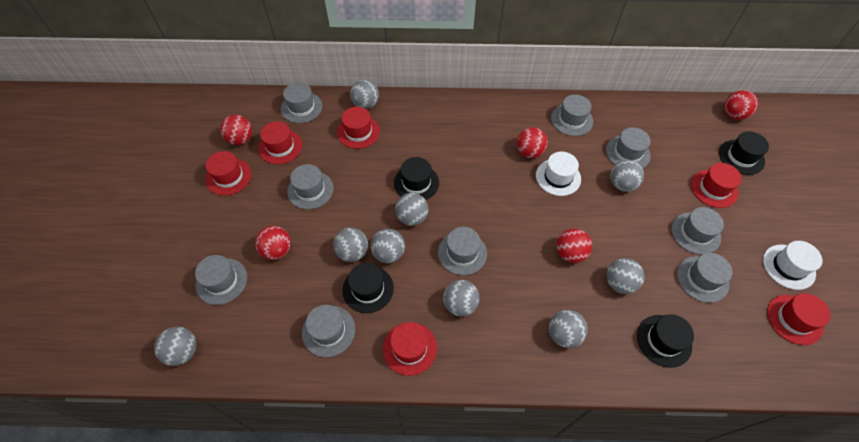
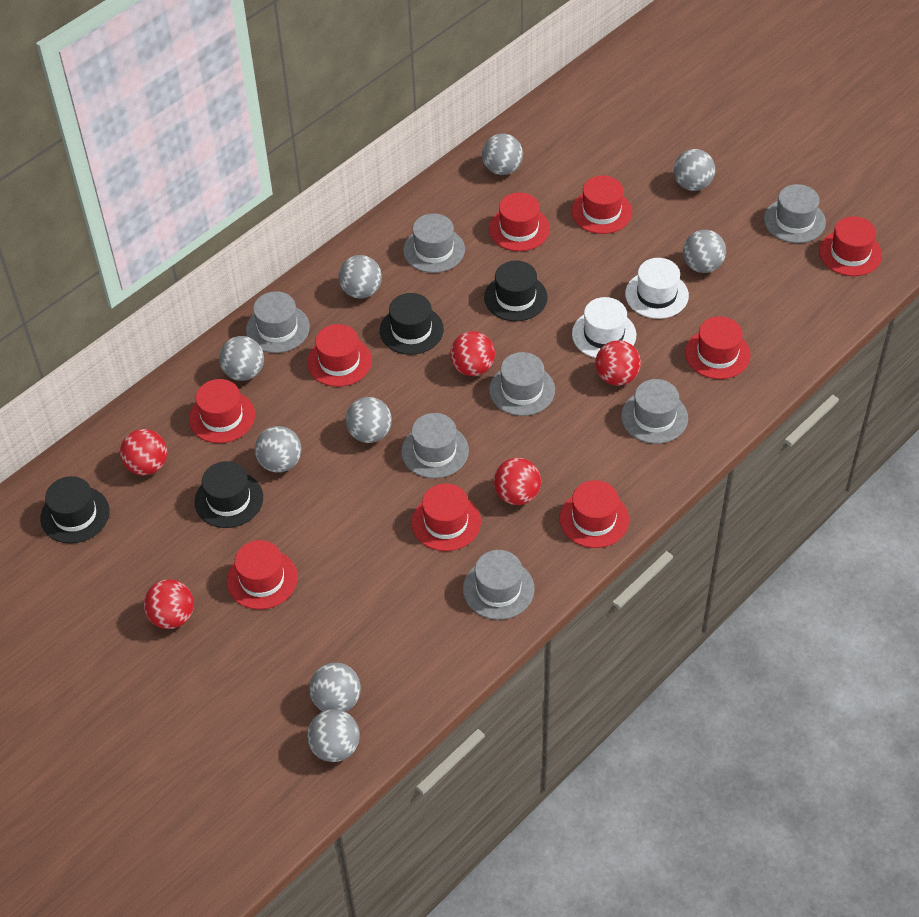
grey hat: 9 -> 7
red hat: 6 -> 9

